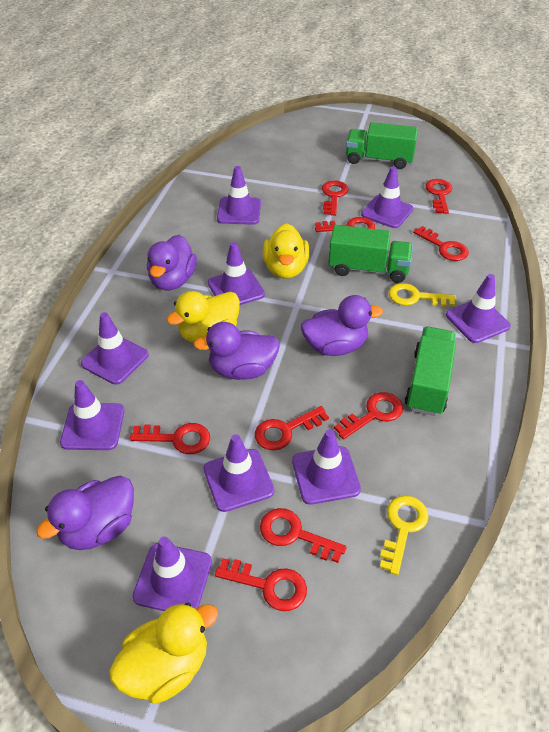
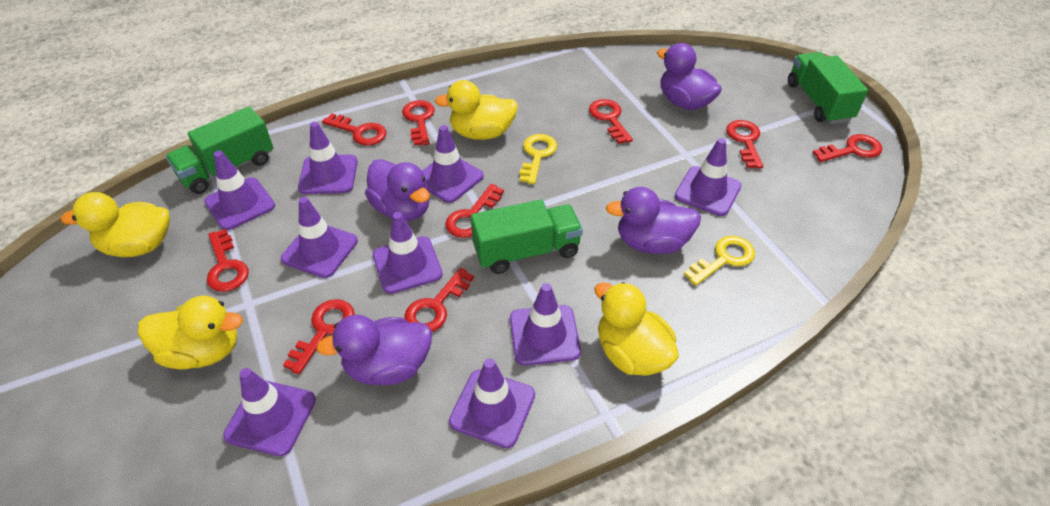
yellow duck: 3 -> 4

